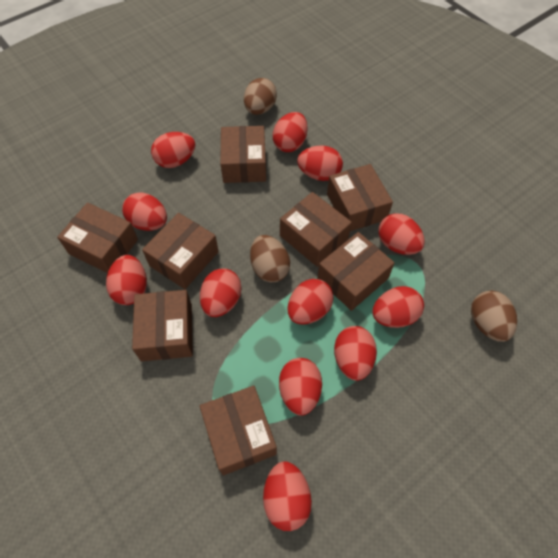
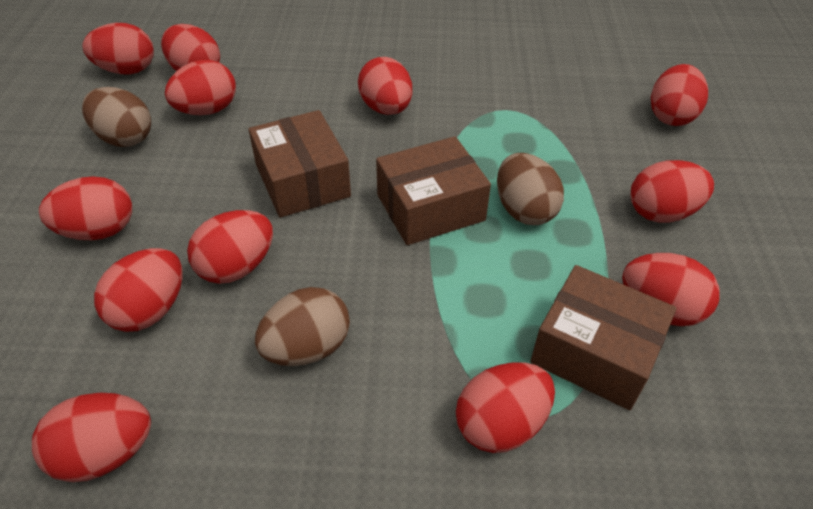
brown box: 8 -> 3

